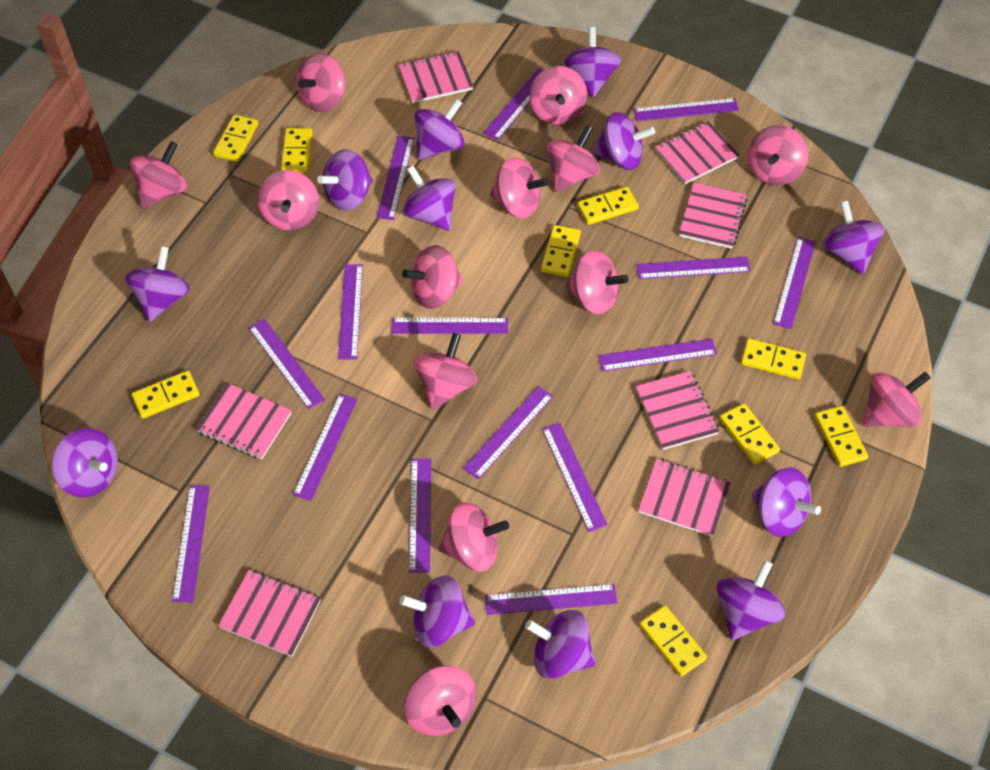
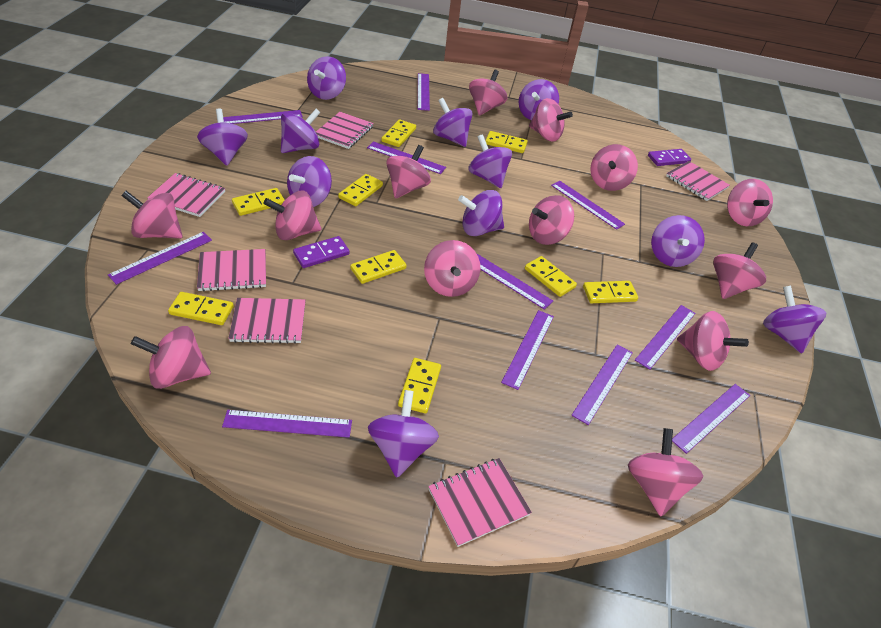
pink notebook: 7 -> 6
purple domino: 0 -> 2
purple ruler: 15 -> 11
purple spinning top: 12 -> 11

